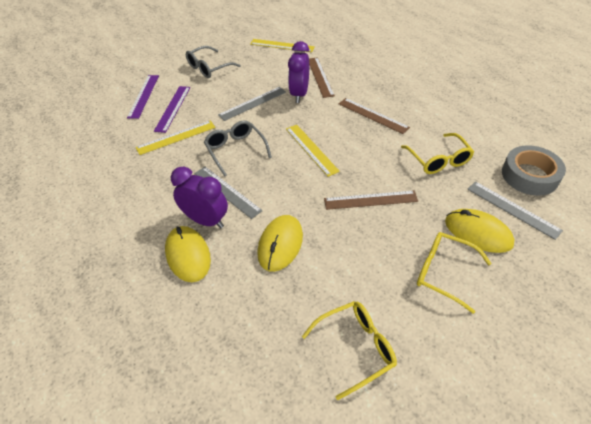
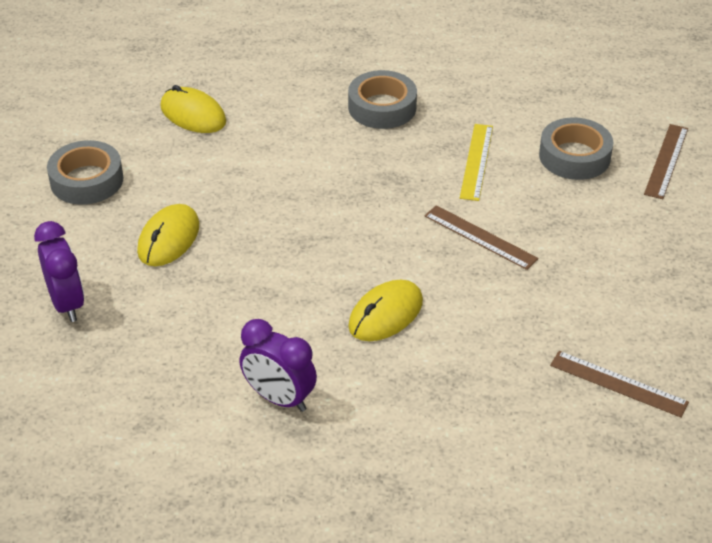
grey glasses: 2 -> 0
grey ruler: 3 -> 0
grey tape: 1 -> 3
purple ruler: 2 -> 0
yellow glasses: 3 -> 0
yellow ruler: 3 -> 1

